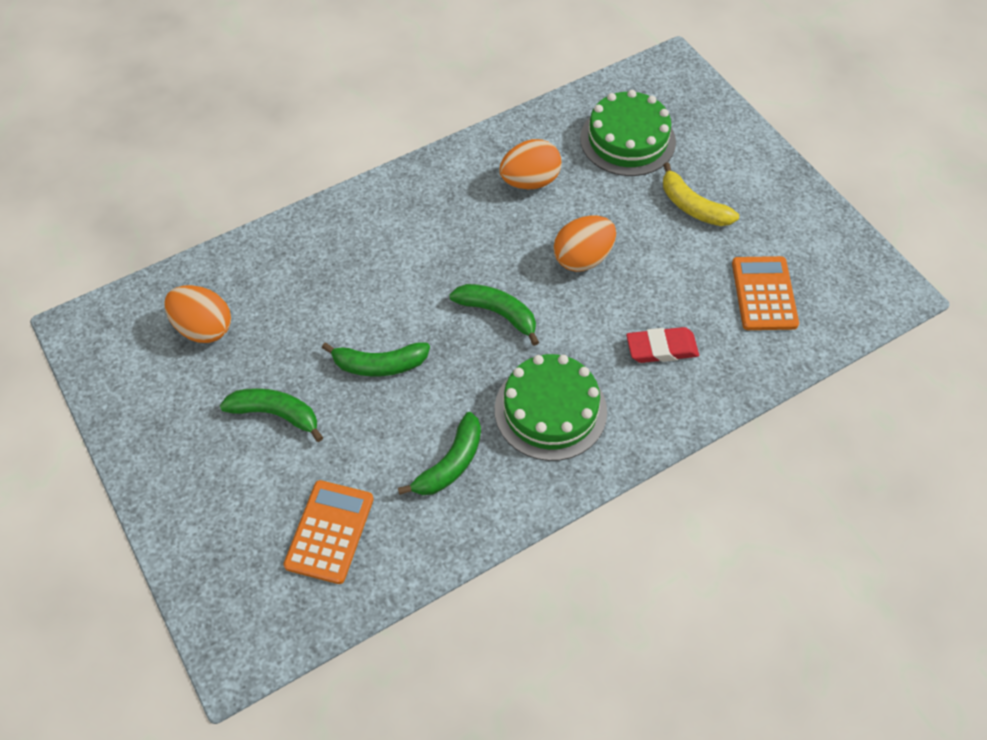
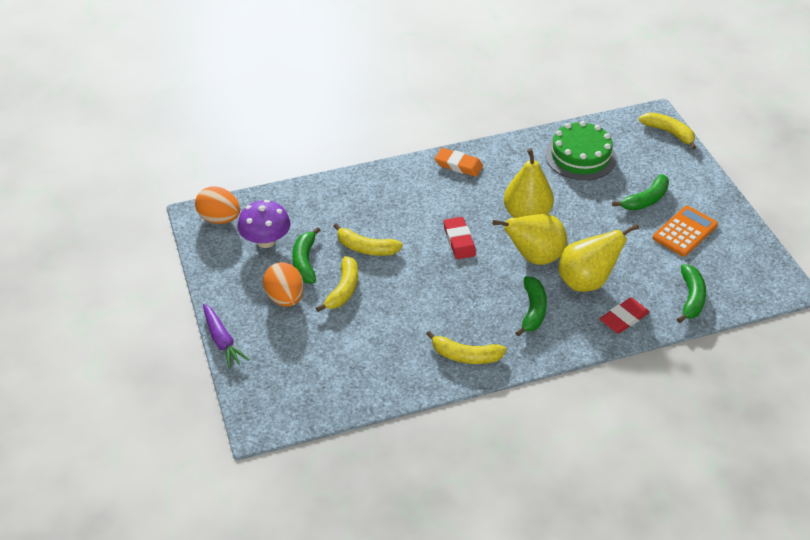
green cake: 2 -> 1
orange calculator: 2 -> 1
orange egg: 3 -> 2
orange eraser: 0 -> 1
purple carrot: 0 -> 1
purple mushroom: 0 -> 1
red eraser: 1 -> 2
yellow banana: 1 -> 4
yellow pear: 0 -> 3

